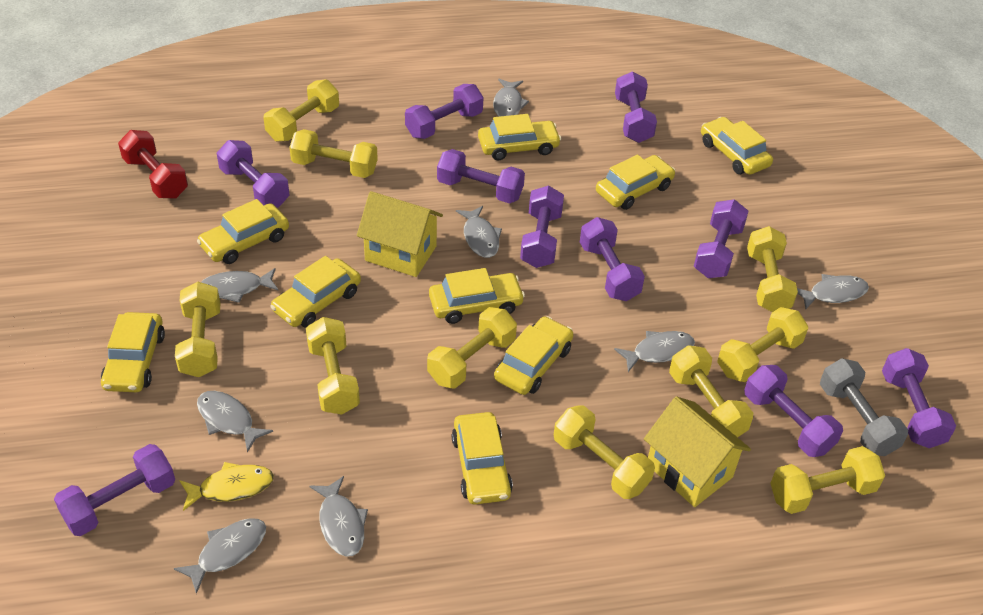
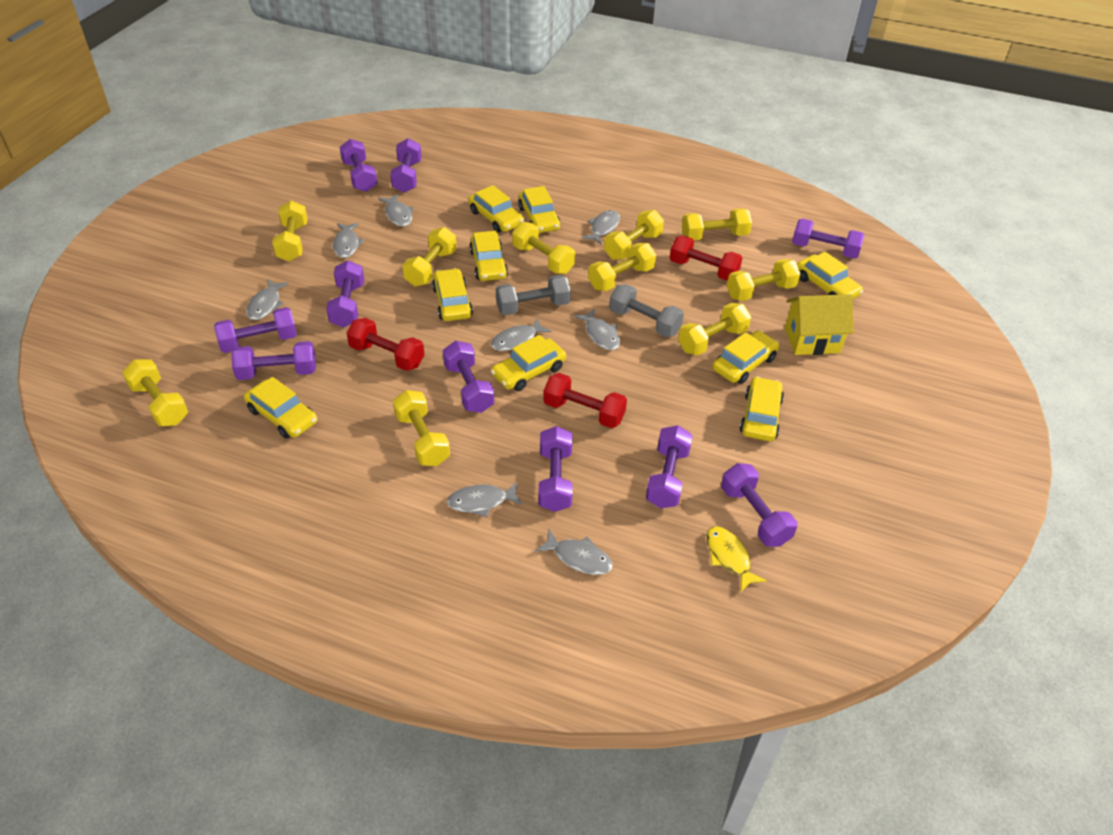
grey dumbbell: 1 -> 2
red dumbbell: 1 -> 3
yellow house: 2 -> 1

